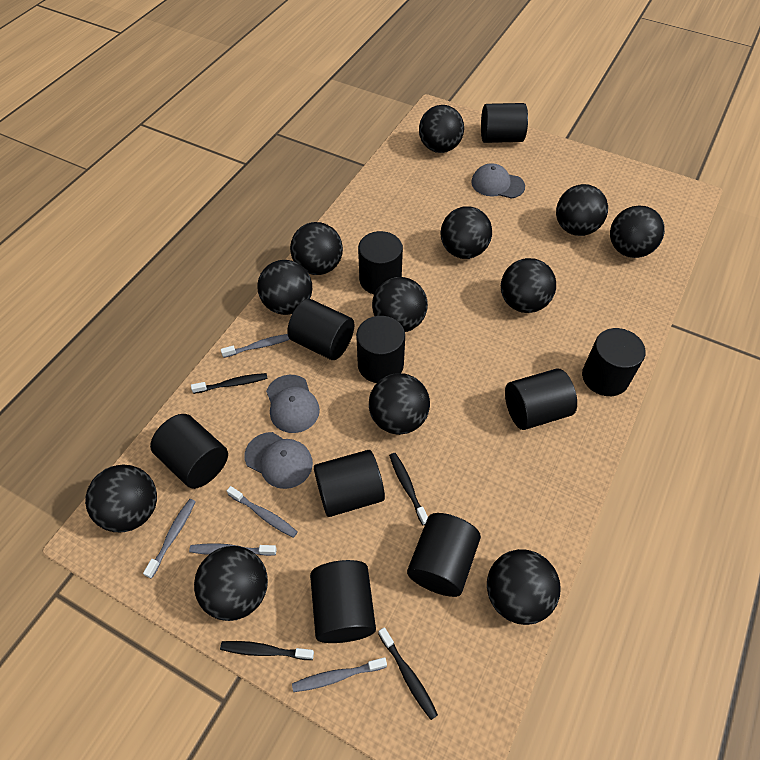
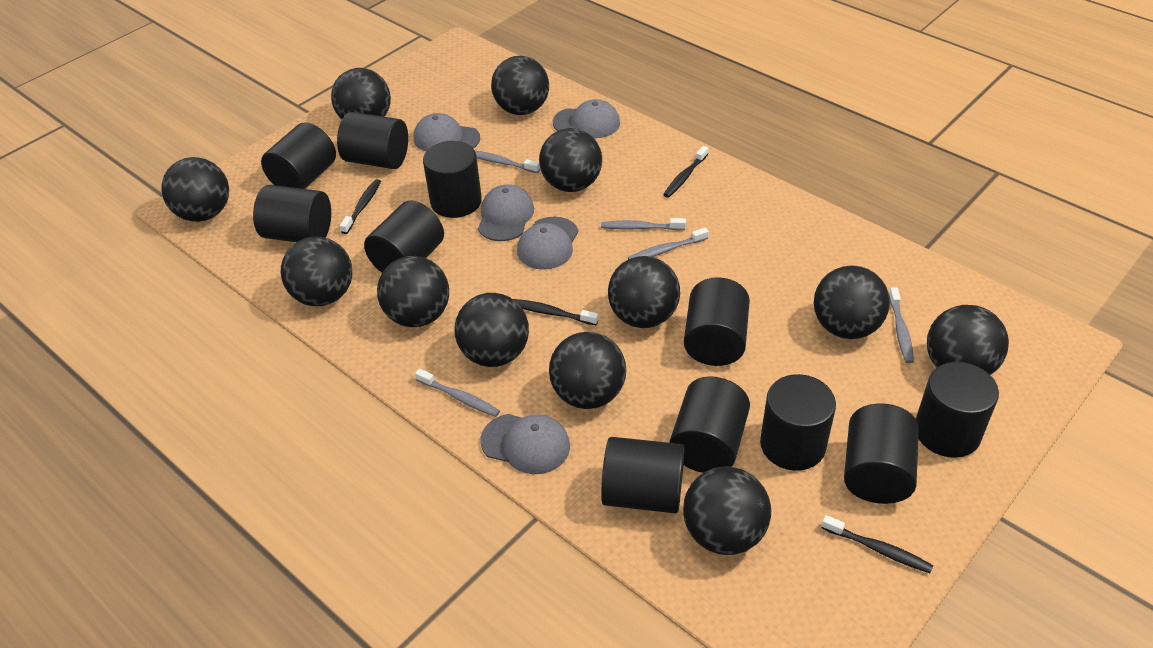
black cylinder: 10 -> 11
grey cap: 3 -> 5

